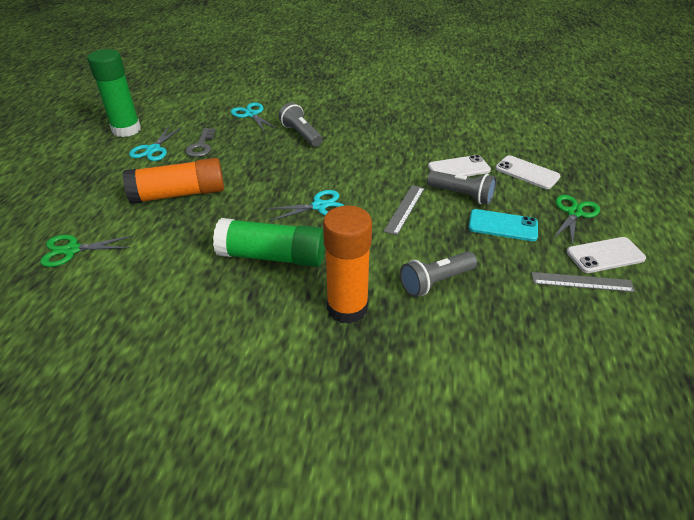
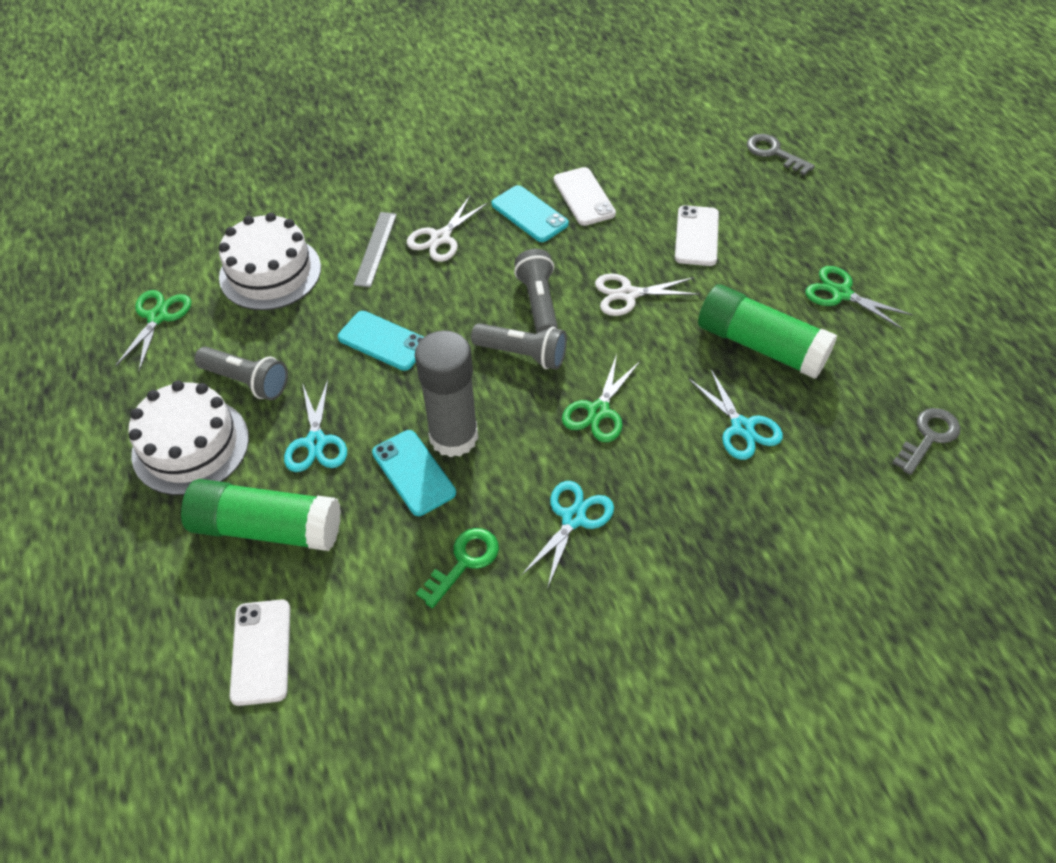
green key: 0 -> 1
green scissors: 2 -> 3
grey glue stick: 0 -> 1
grey key: 1 -> 2
grey ruler: 2 -> 1
orange glue stick: 2 -> 0
turquoise phone: 1 -> 3
white cake: 0 -> 2
white scissors: 0 -> 2

